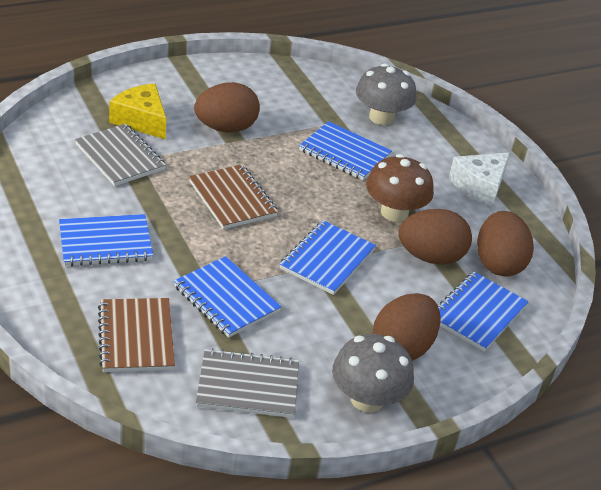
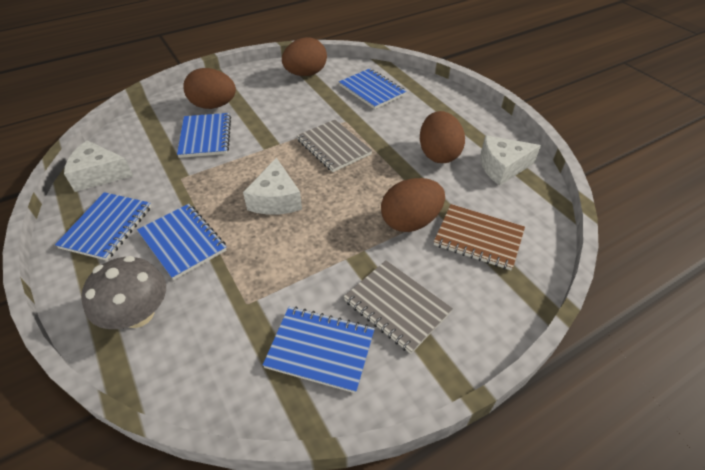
brown mushroom: 1 -> 0
brown notebook: 2 -> 1
grey mushroom: 2 -> 1
white cheese: 1 -> 3
yellow cheese: 1 -> 0

